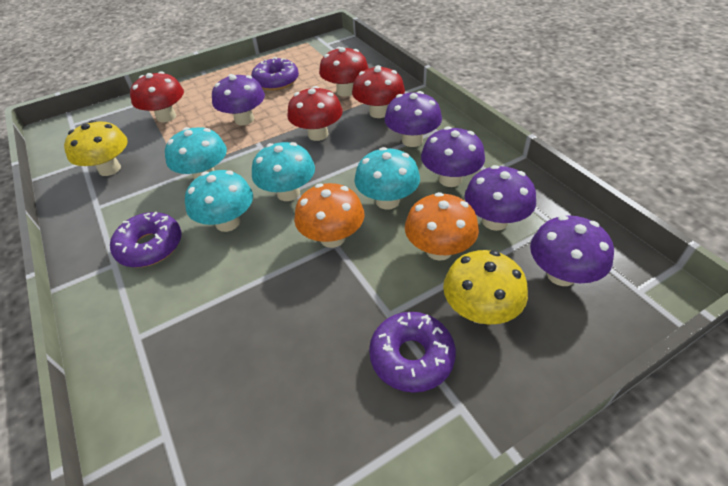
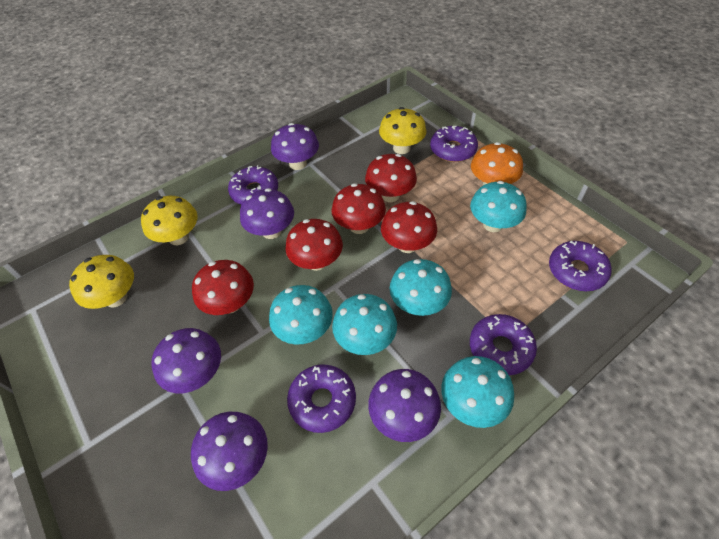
orange mushroom: 2 -> 1
purple donut: 3 -> 5
red mushroom: 4 -> 5
turquoise mushroom: 4 -> 5
yellow mushroom: 2 -> 3

